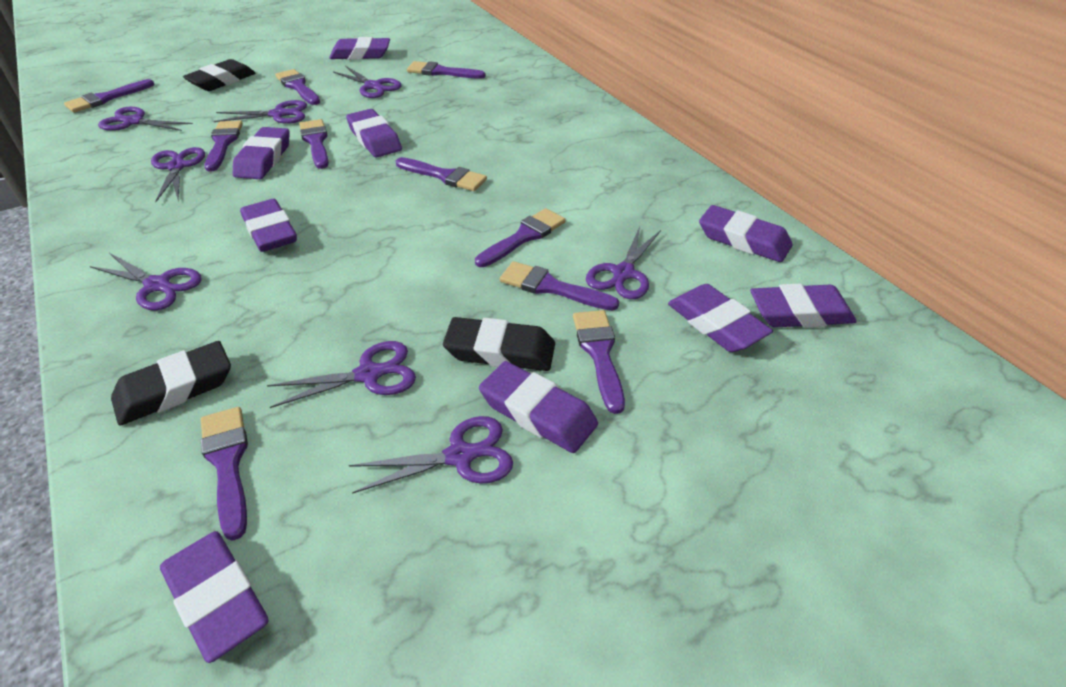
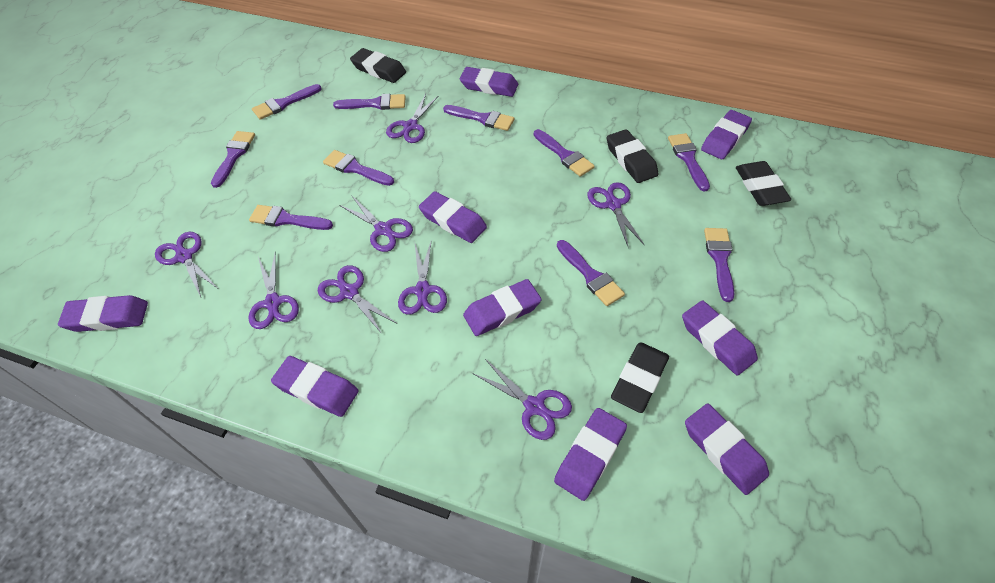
black eraser: 3 -> 4

